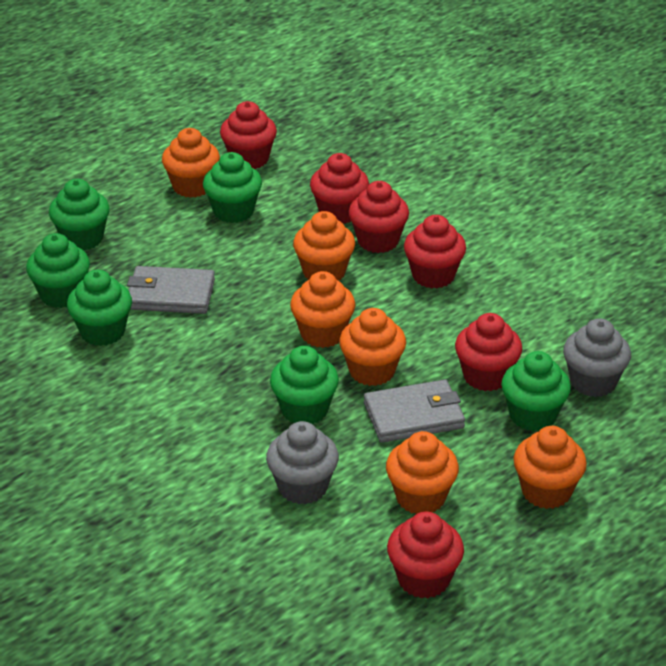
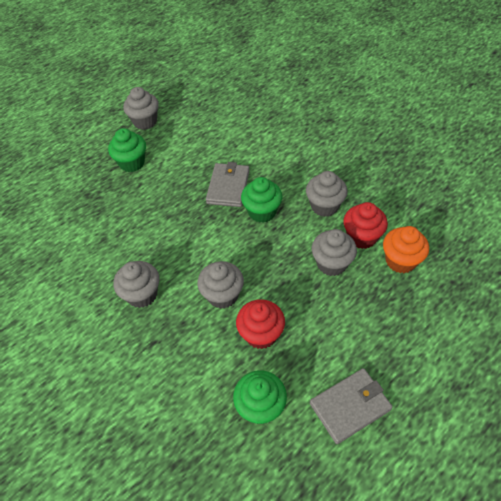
green cupcake: 6 -> 3
grey cupcake: 2 -> 5
orange cupcake: 6 -> 1
red cupcake: 6 -> 2

